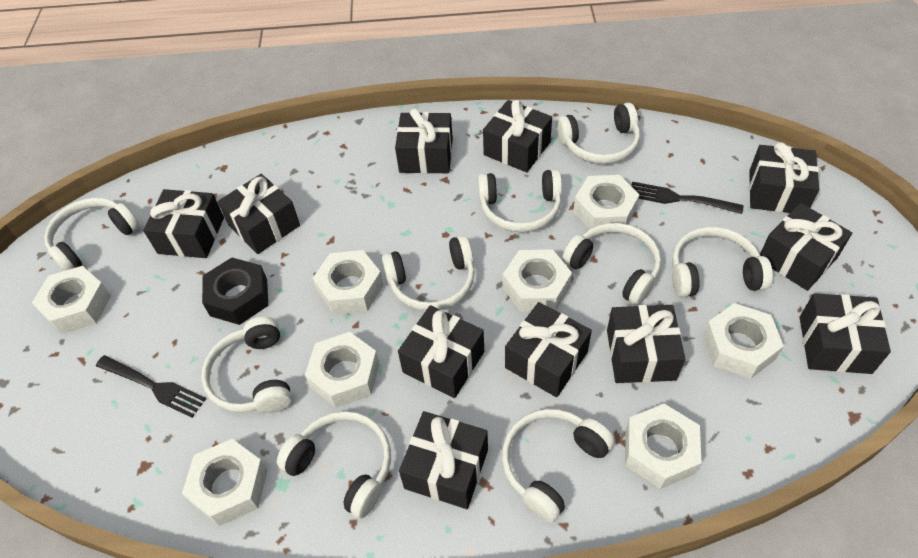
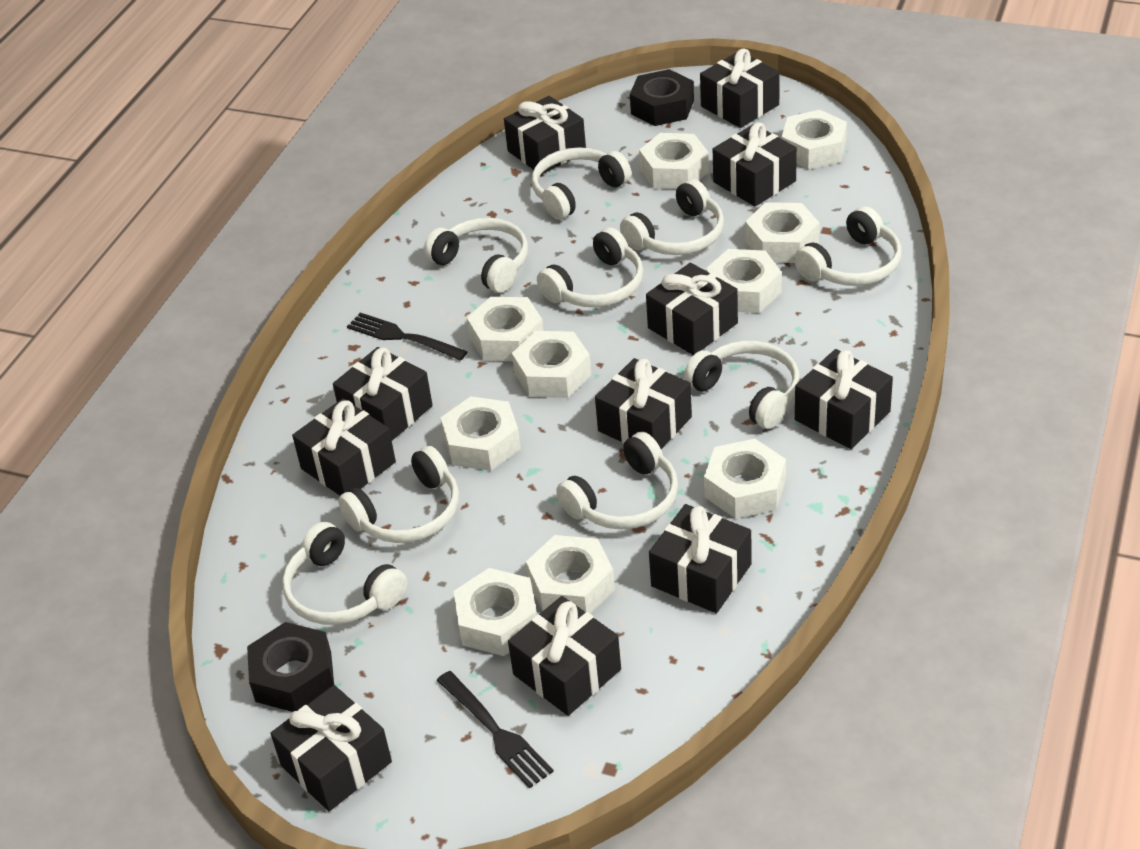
black nut: 1 -> 2
white nut: 8 -> 10

